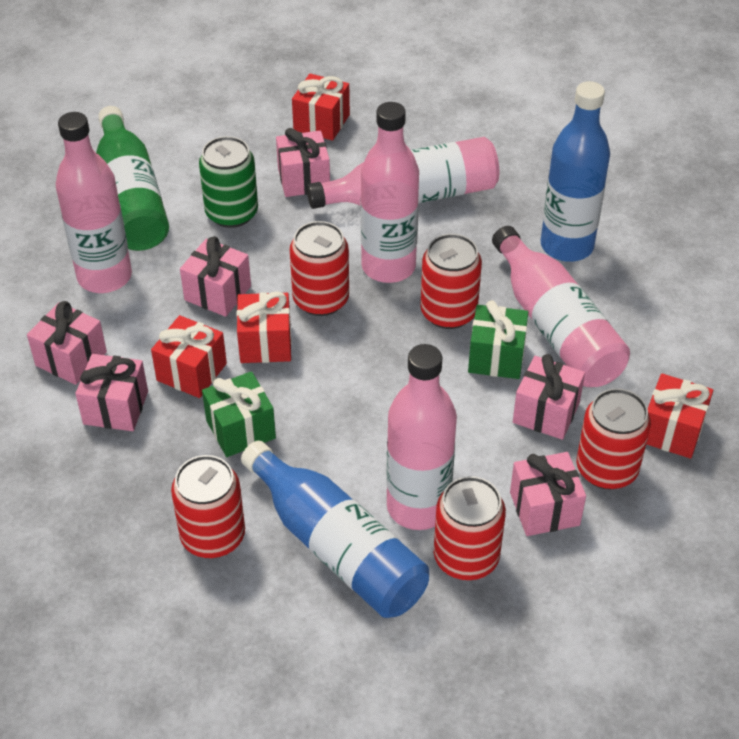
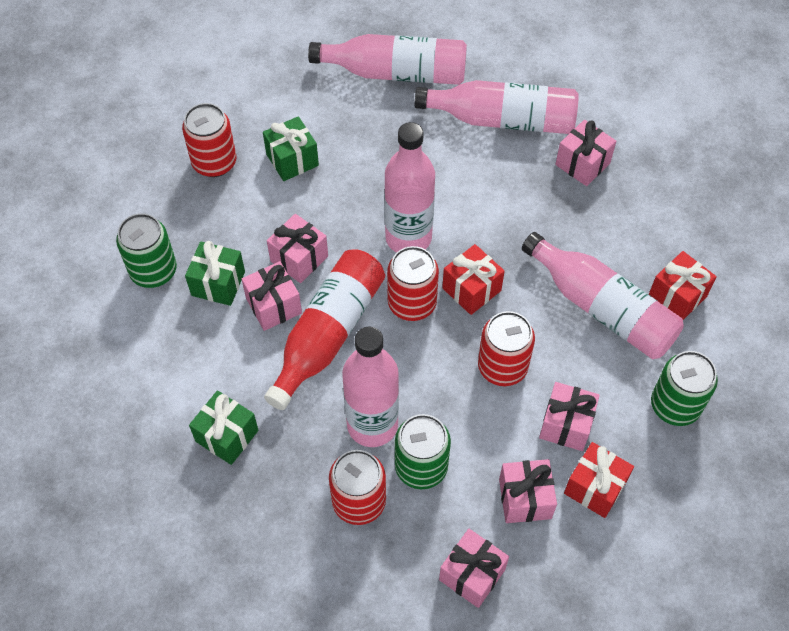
blue bottle: 2 -> 0
green bottle: 1 -> 0
green can: 1 -> 3
green gift: 2 -> 3
red bottle: 0 -> 1
red can: 5 -> 4
red gift: 4 -> 3

